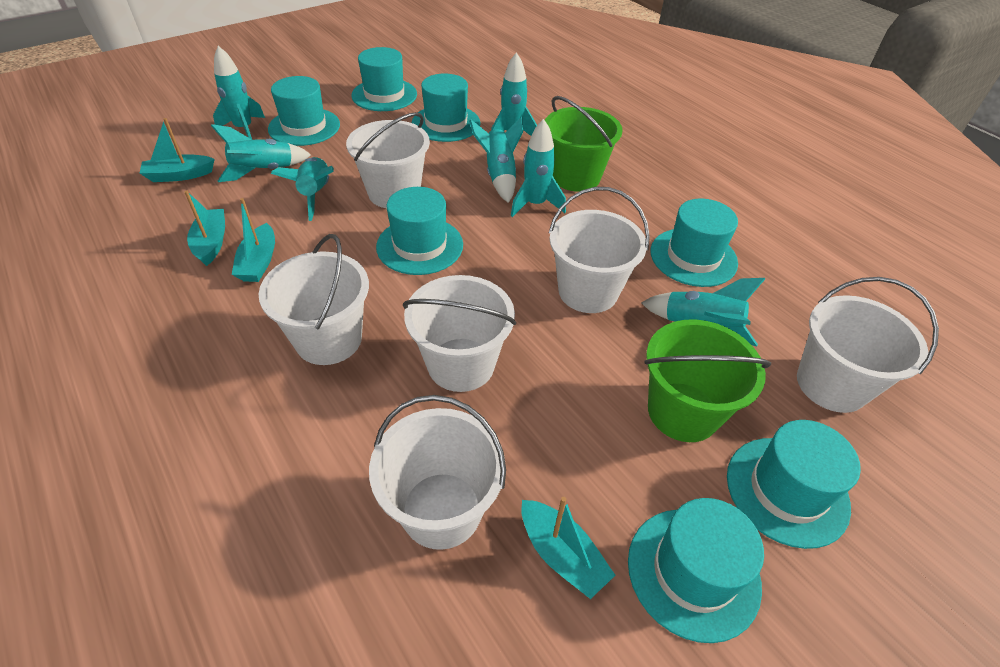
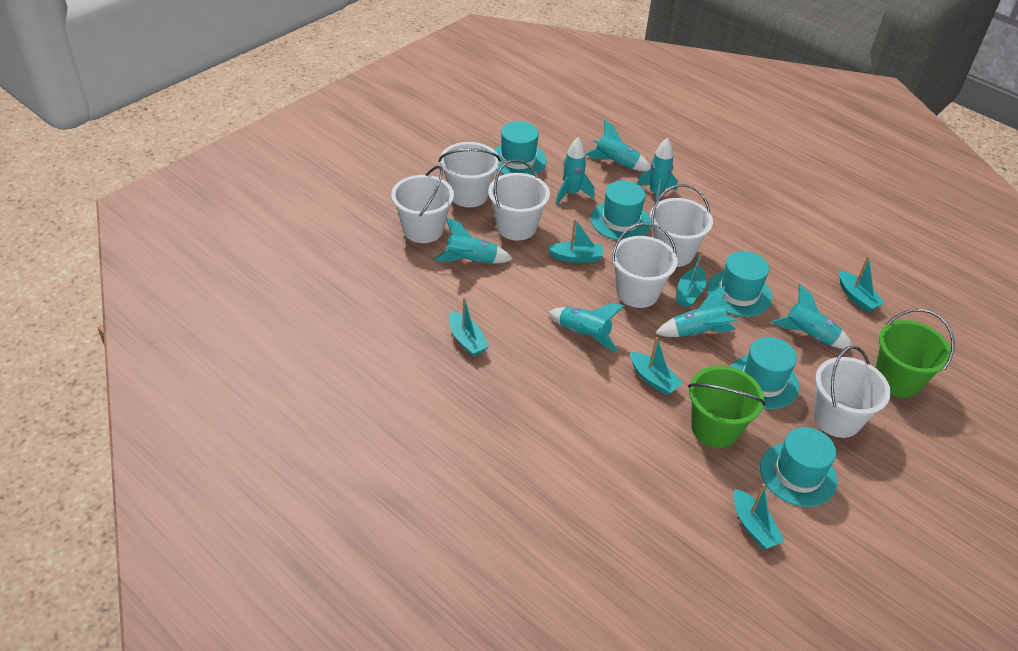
turquoise boat: 4 -> 6
turquoise hat: 7 -> 5

